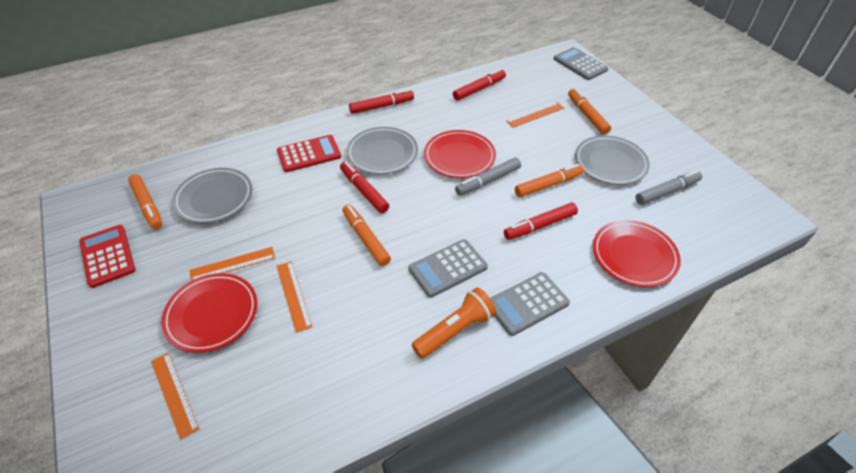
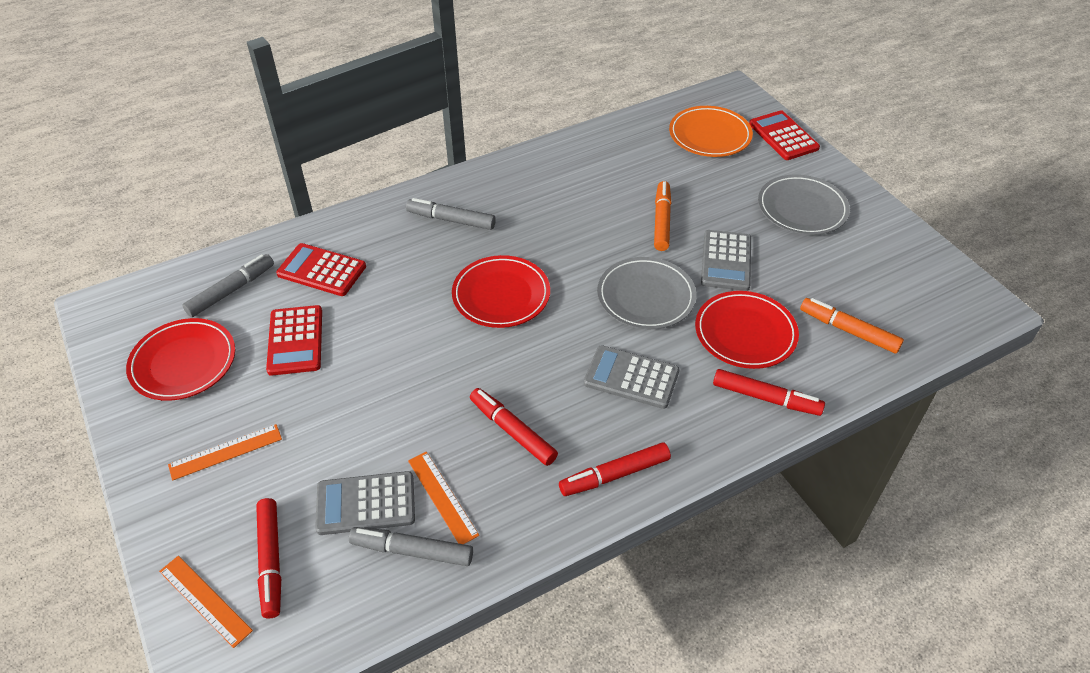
grey marker: 2 -> 3
grey plate: 3 -> 2
orange flashlight: 1 -> 0
orange marker: 4 -> 2
orange plate: 0 -> 1
orange ruler: 4 -> 3
red calculator: 2 -> 3

